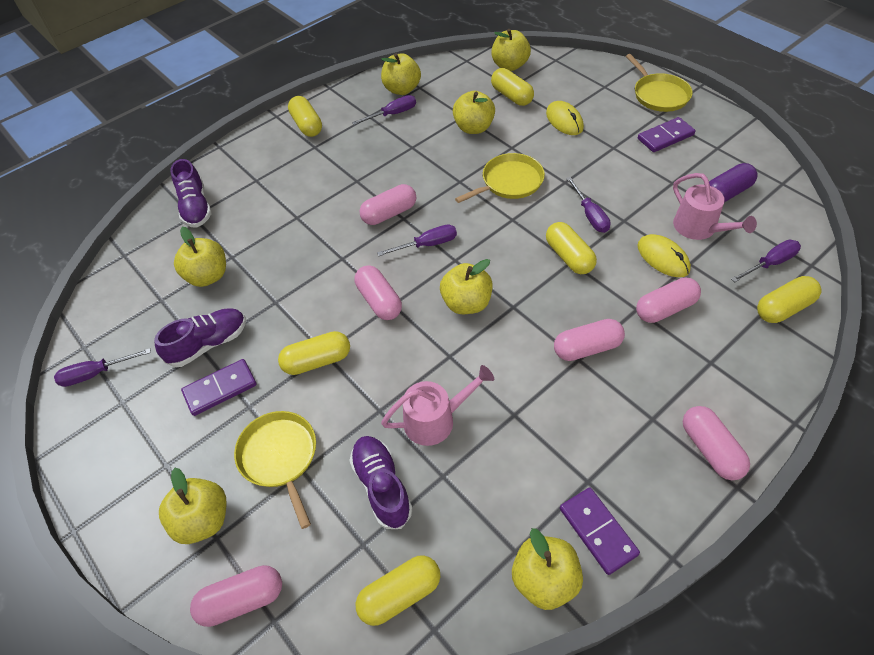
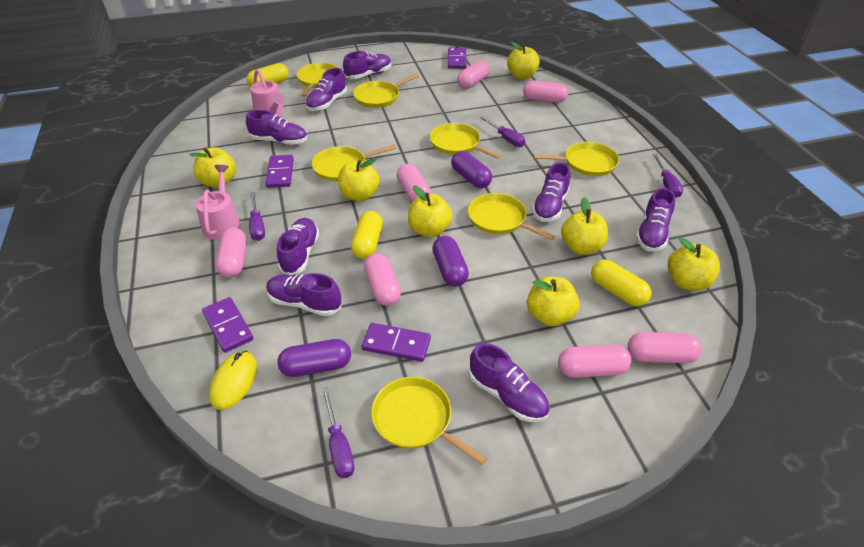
pink capsule: 6 -> 7
purple capsule: 1 -> 3
purple domino: 3 -> 4
purple screwdriver: 5 -> 4
purple shoe: 3 -> 8
yellow capsule: 6 -> 3
yellow mouse: 2 -> 1
yellow pan: 3 -> 7

